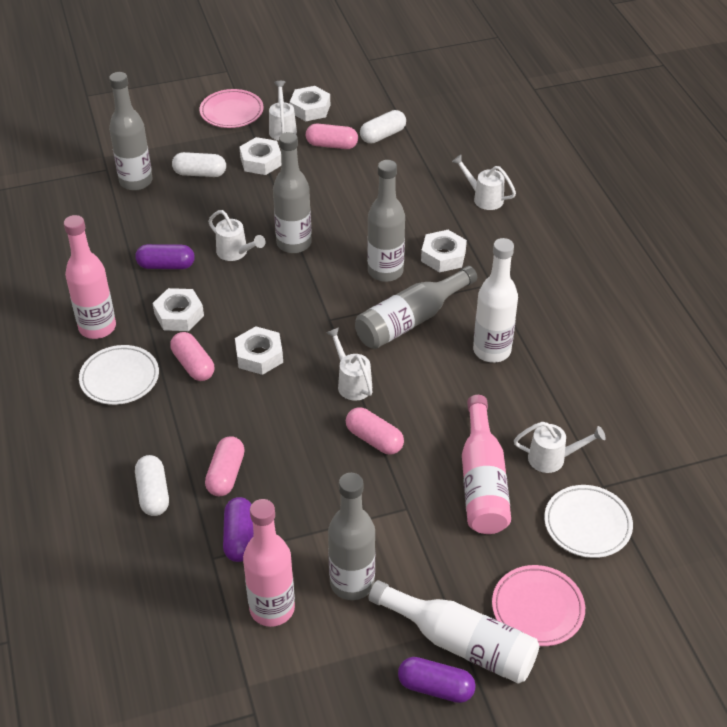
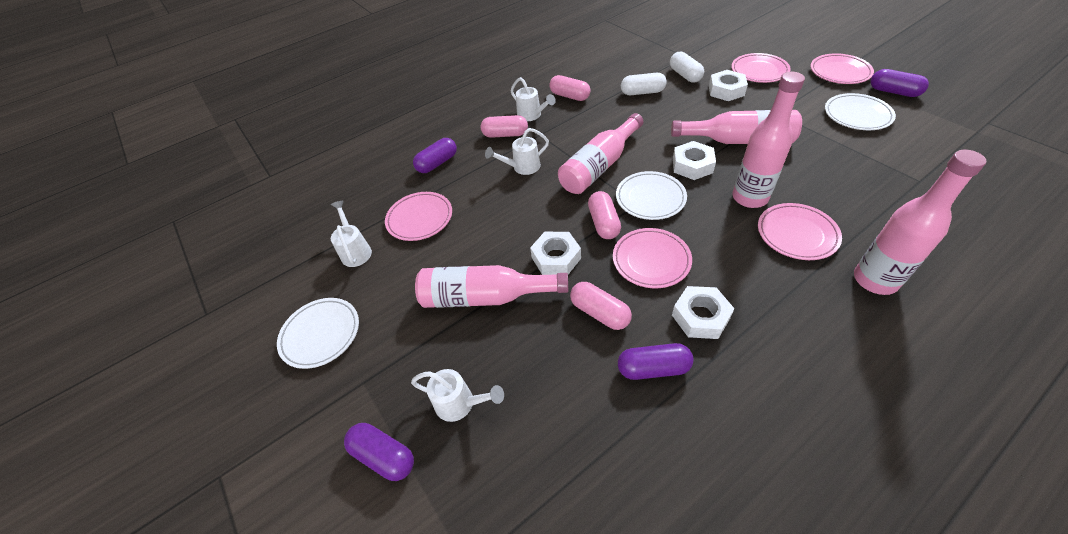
grey bottle: 5 -> 0
pink bottle: 3 -> 5
pink plate: 2 -> 5
purple capsule: 3 -> 4
white bottle: 2 -> 0
white capsule: 3 -> 2
white nut: 5 -> 4
white plate: 2 -> 3
white watering can: 5 -> 4

